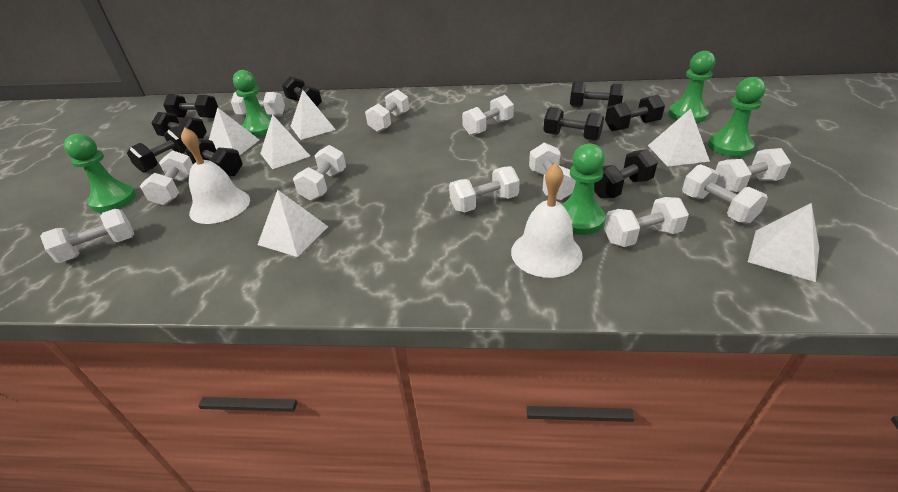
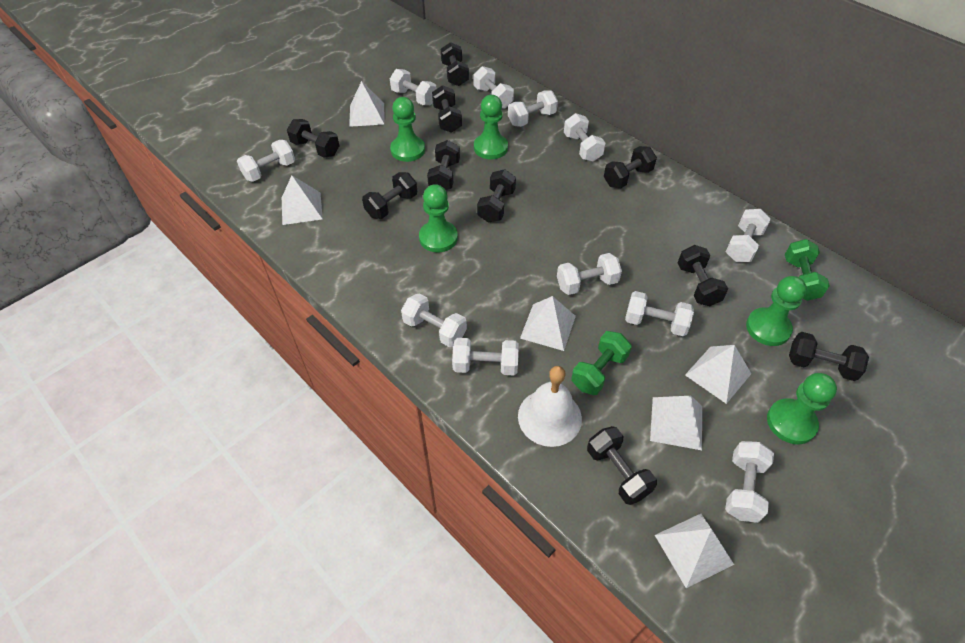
black dumbbell: 9 -> 10
green dumbbell: 0 -> 2
white bell: 2 -> 1

